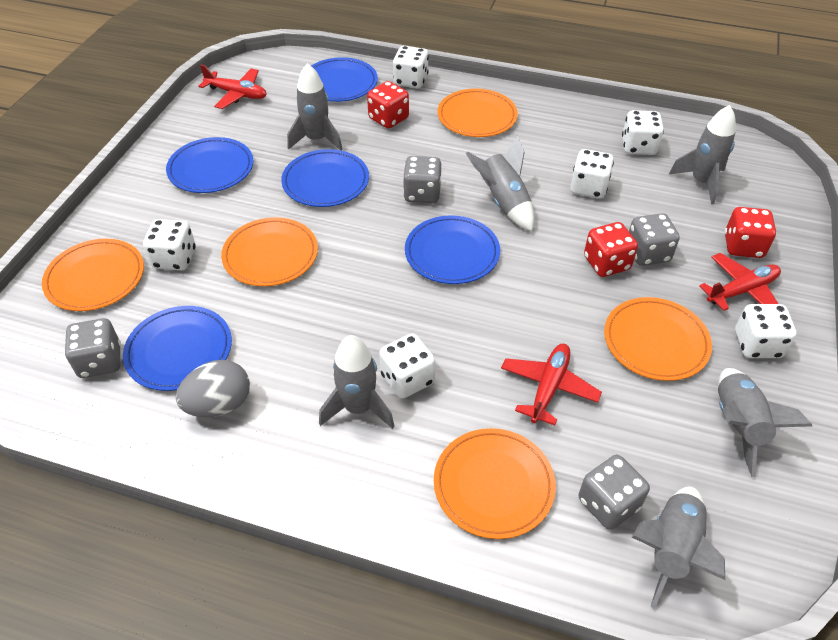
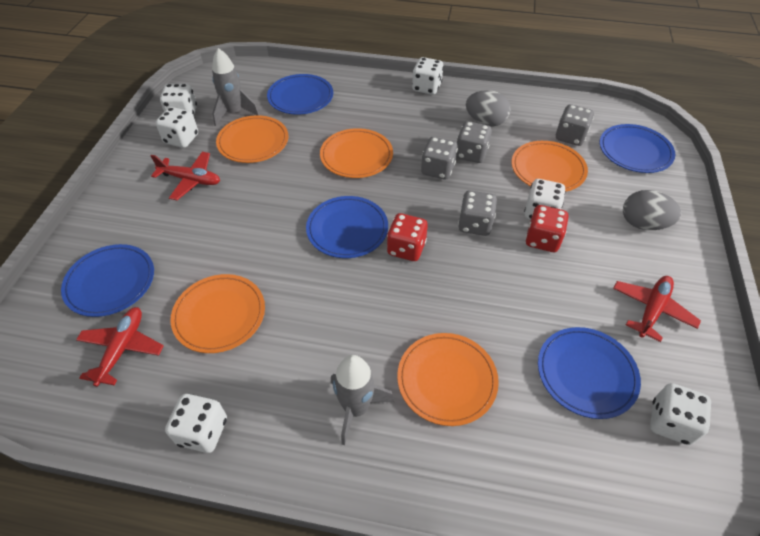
grey egg: 1 -> 2
grey rocket: 6 -> 2
red dice: 3 -> 2

